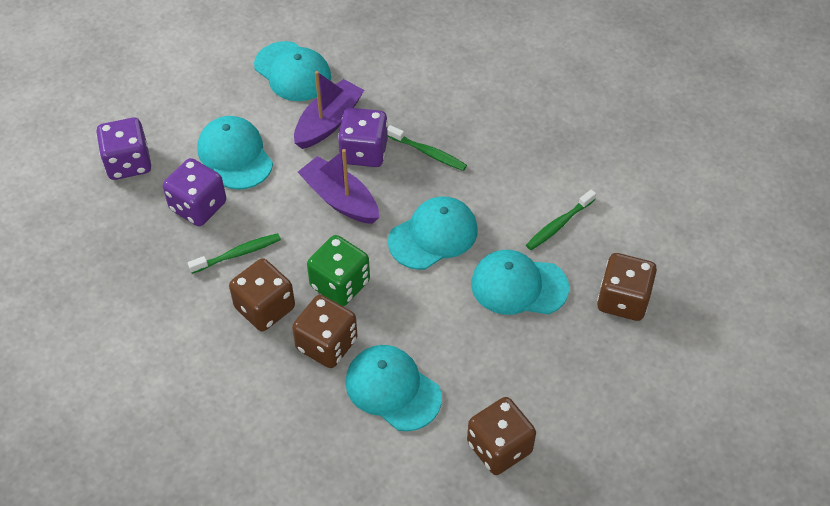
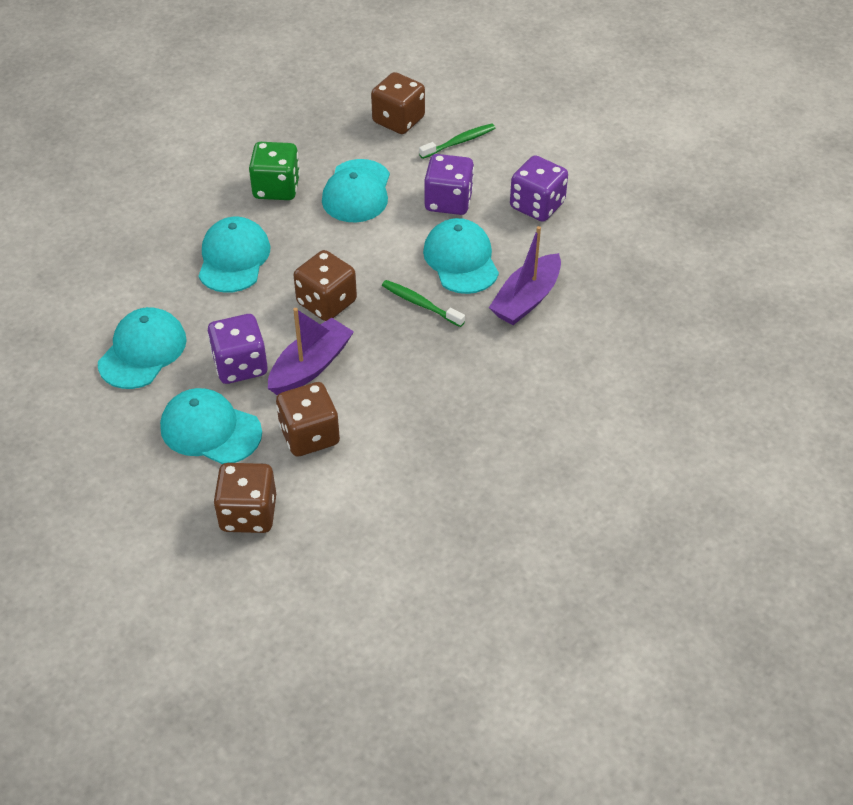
green toothbrush: 3 -> 2

